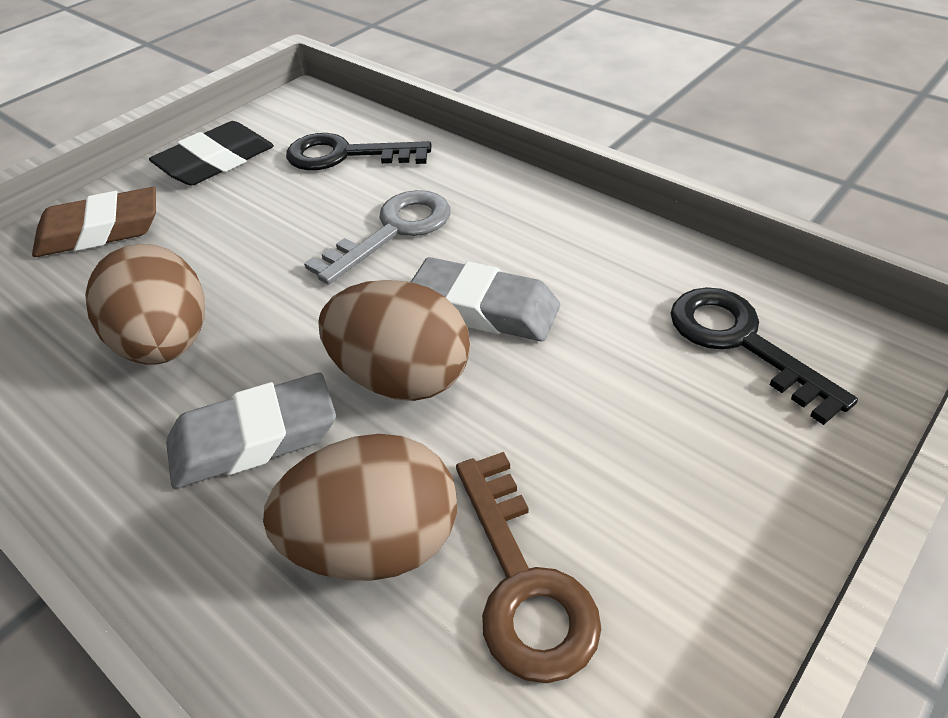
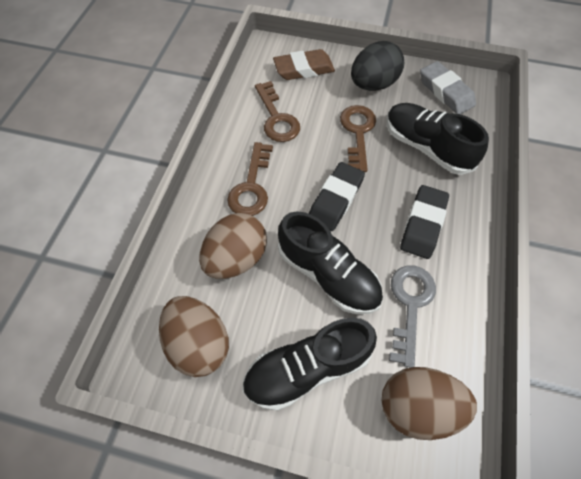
black egg: 0 -> 1
black eraser: 1 -> 2
black key: 2 -> 0
black shoe: 0 -> 3
brown key: 1 -> 3
grey eraser: 2 -> 1

